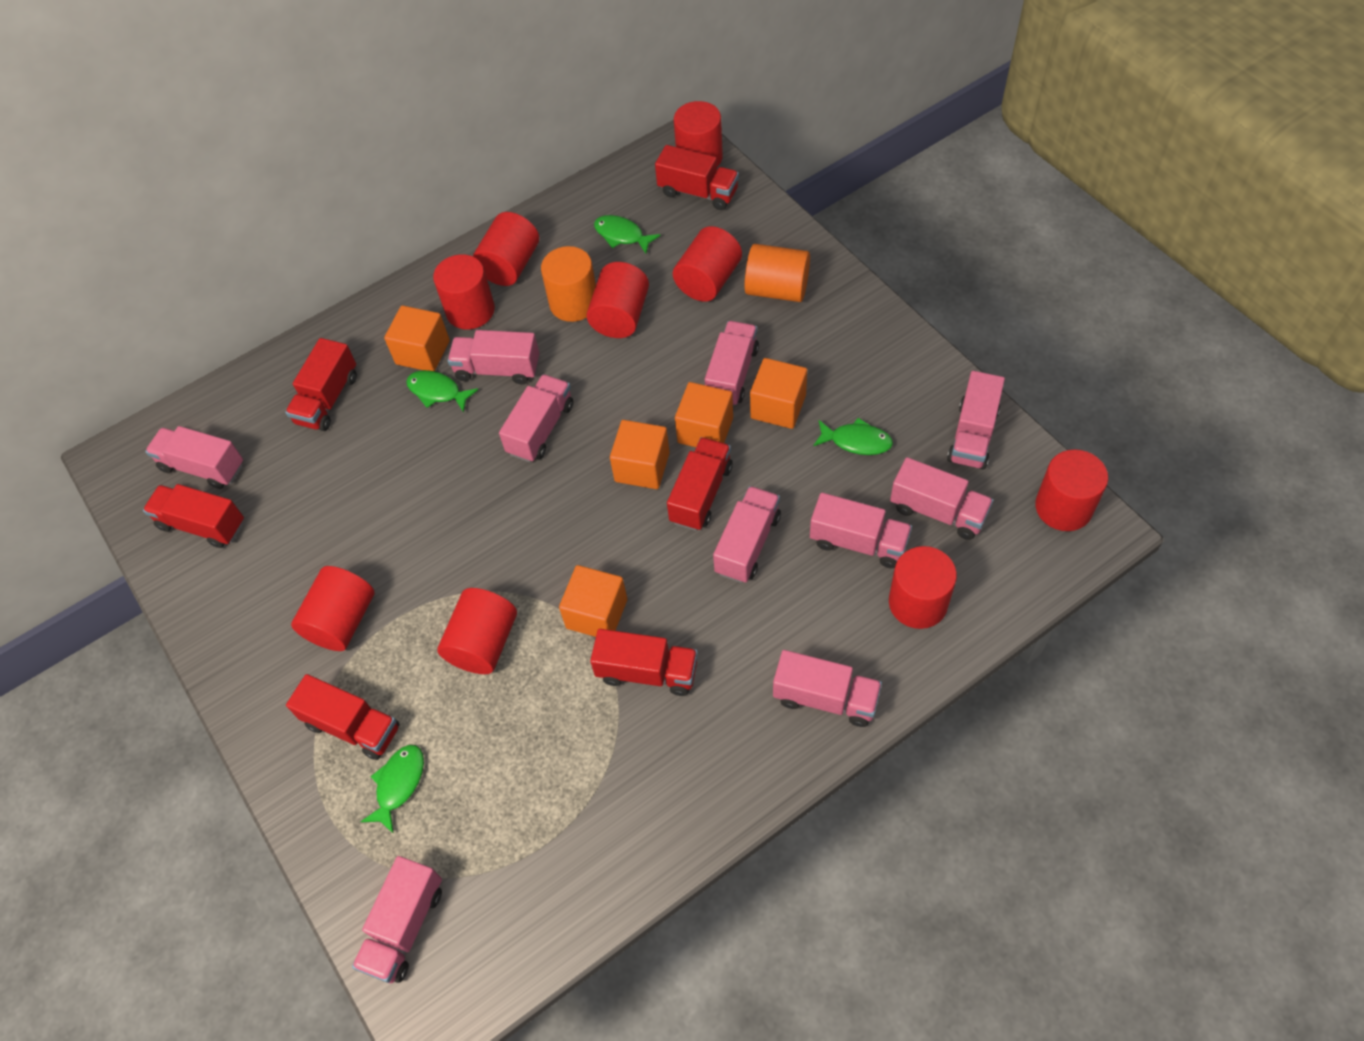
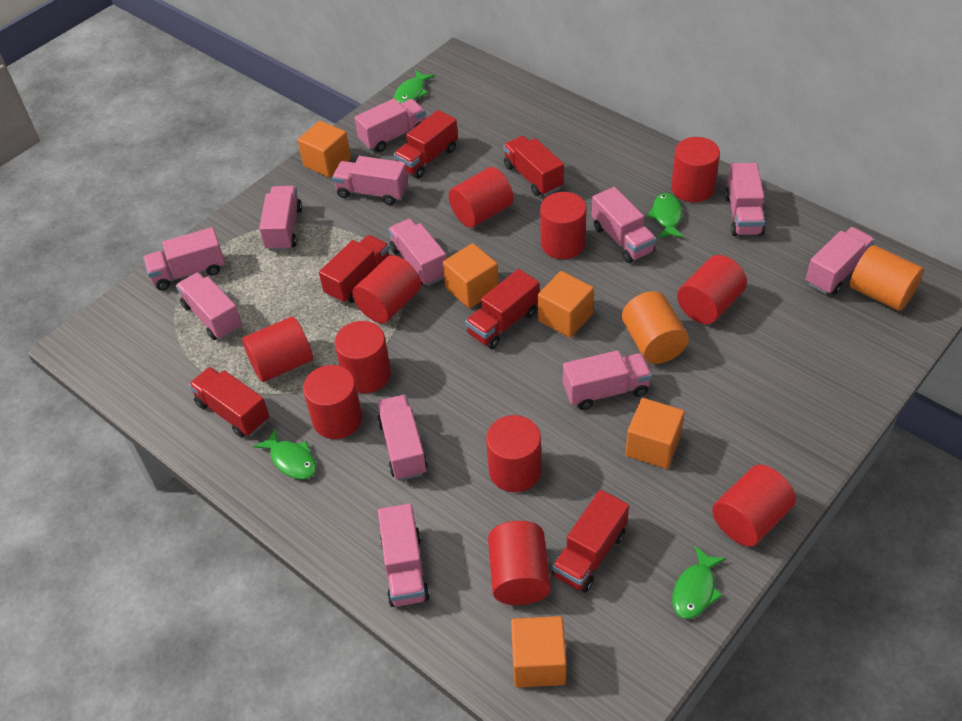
pink truck: 10 -> 12
red cylinder: 9 -> 11

